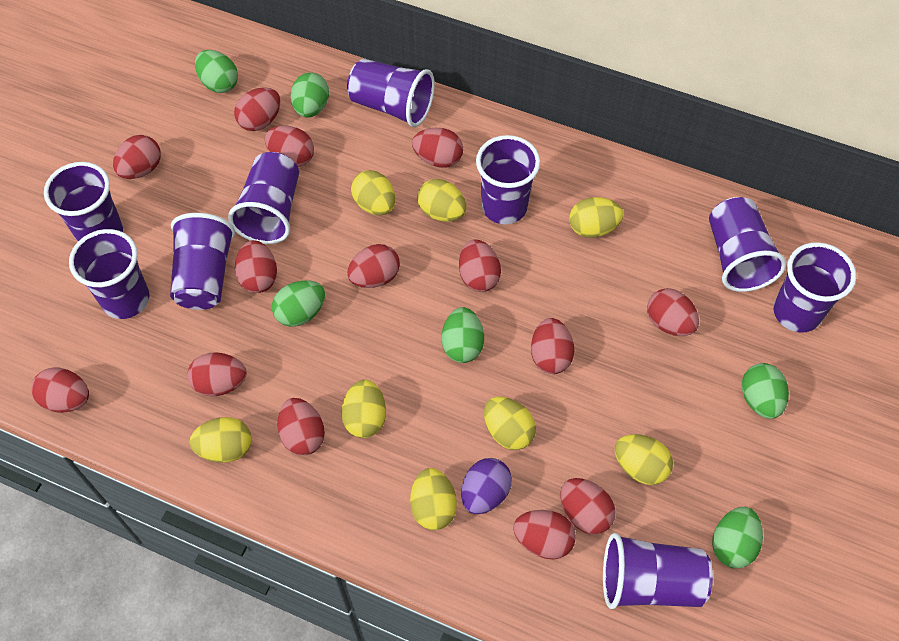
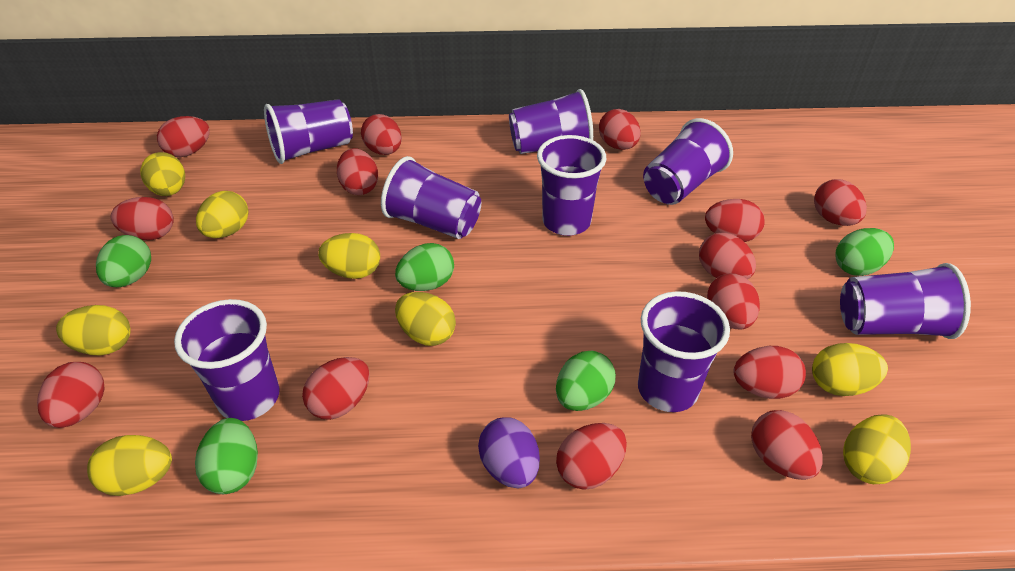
green egg: 6 -> 5
purple cup: 9 -> 8

